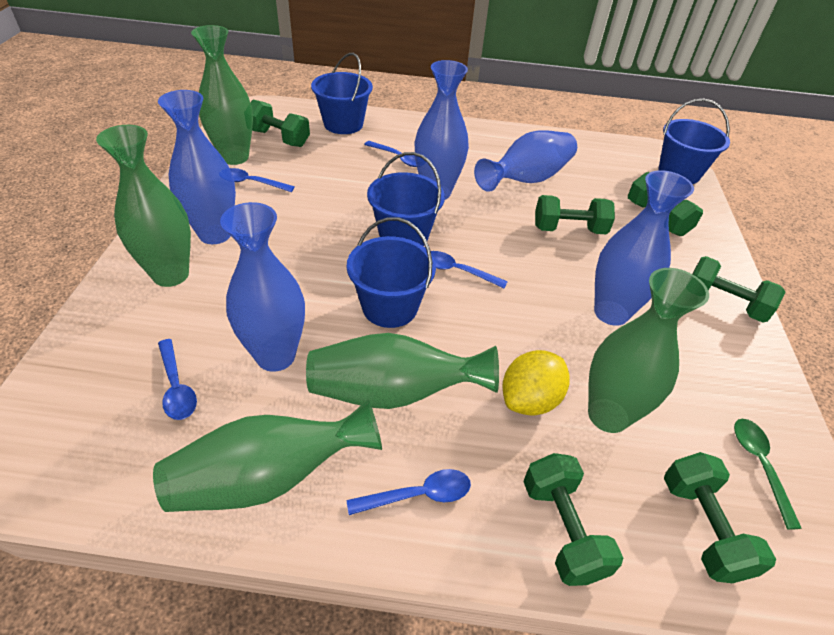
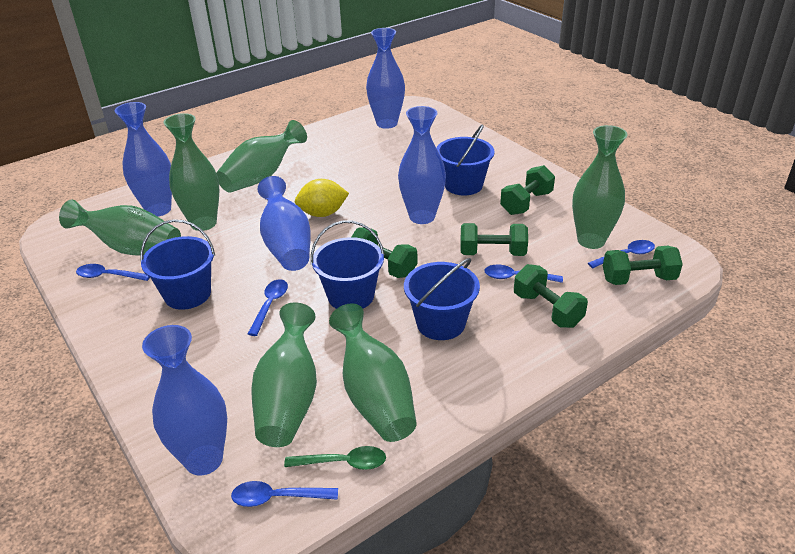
green dumbbell: 6 -> 5
green vase: 5 -> 6

